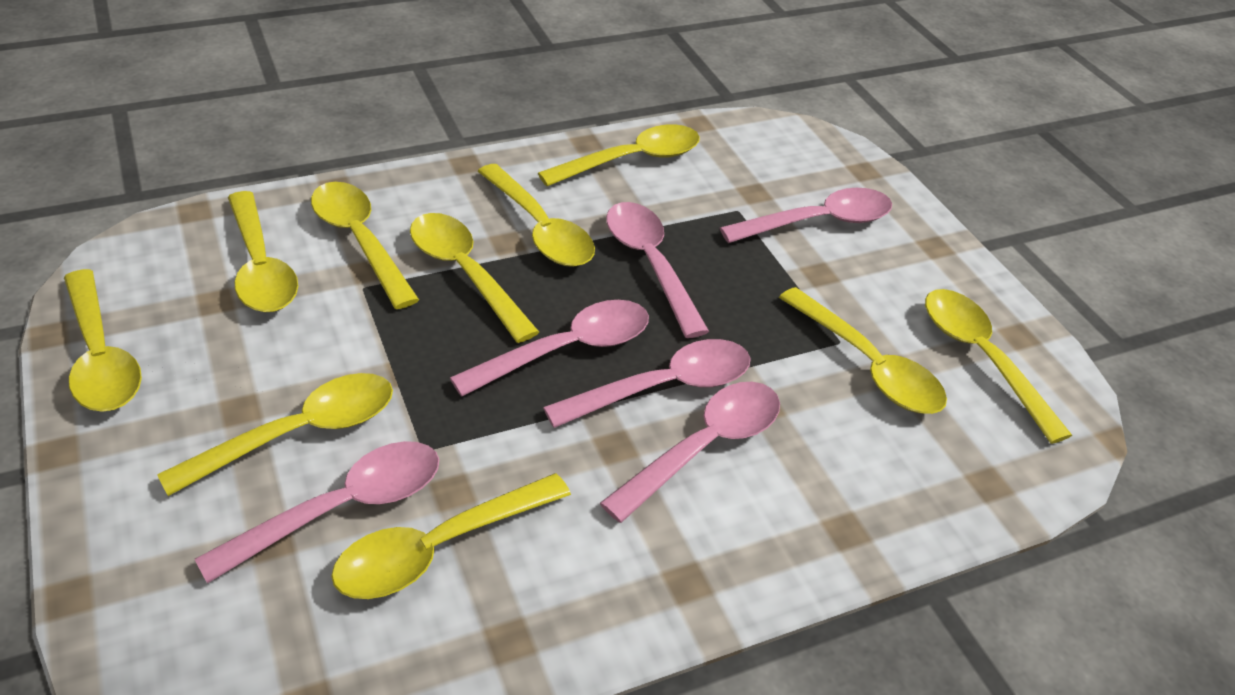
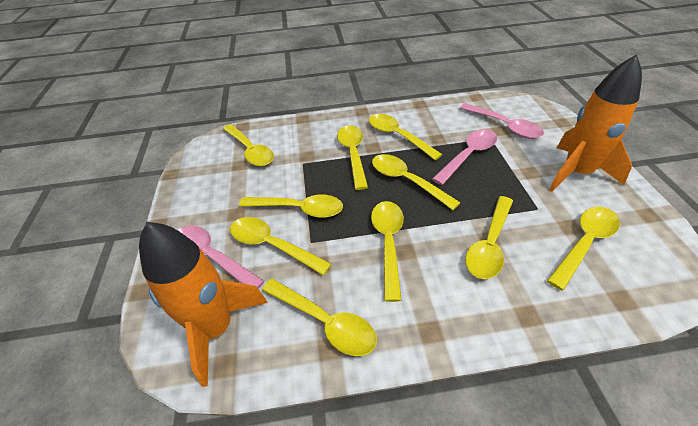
orange rocket: 0 -> 2
pink spoon: 6 -> 3

